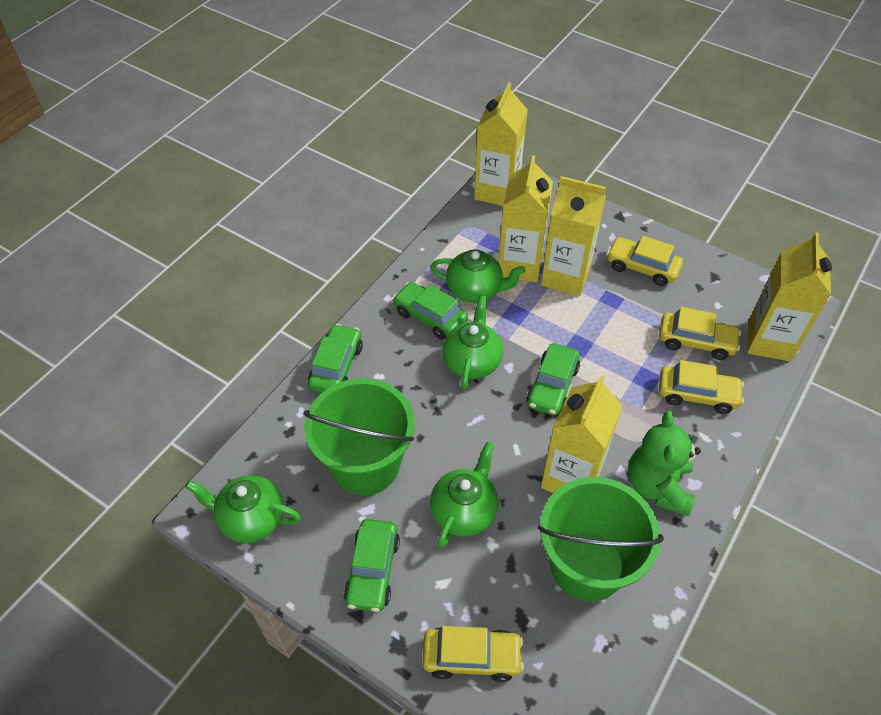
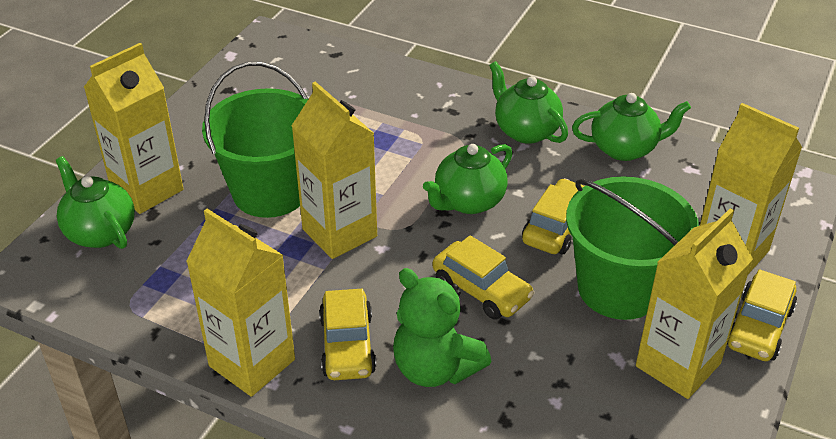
green car: 4 -> 0

